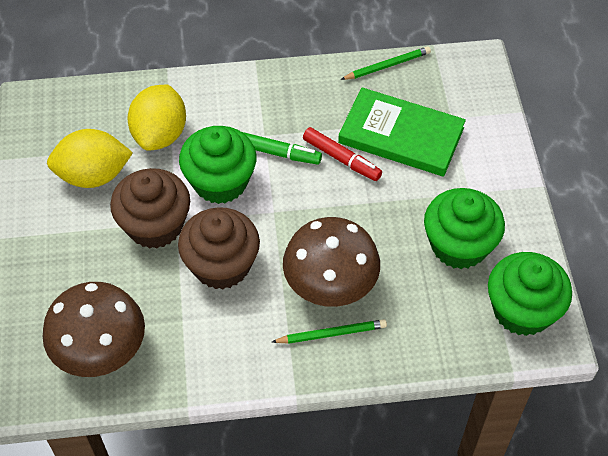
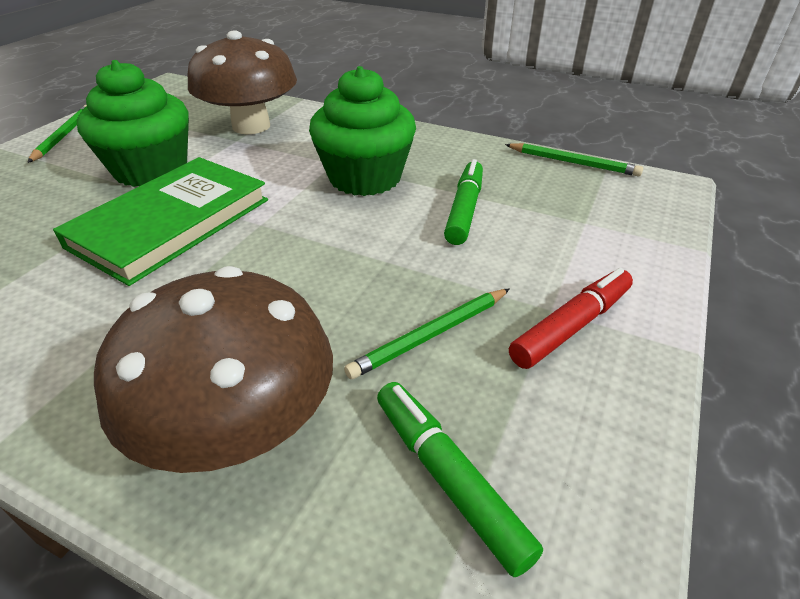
brown cupcake: 2 -> 0
green cupcake: 3 -> 2
green marker: 1 -> 2
green pencil: 2 -> 3
yellow lemon: 2 -> 0

